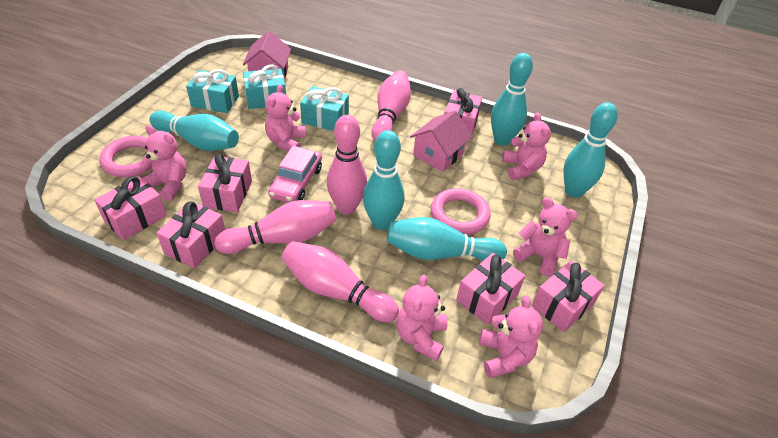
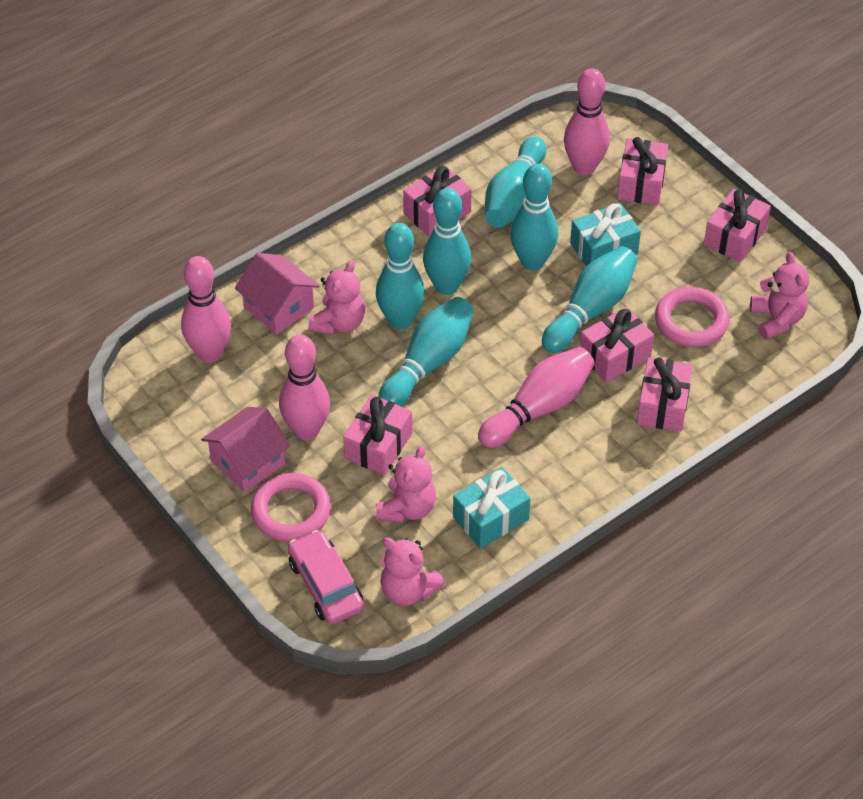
pink teddy bear: 6 -> 4
turquoise bowling pin: 5 -> 6
turquoise gift: 3 -> 2

